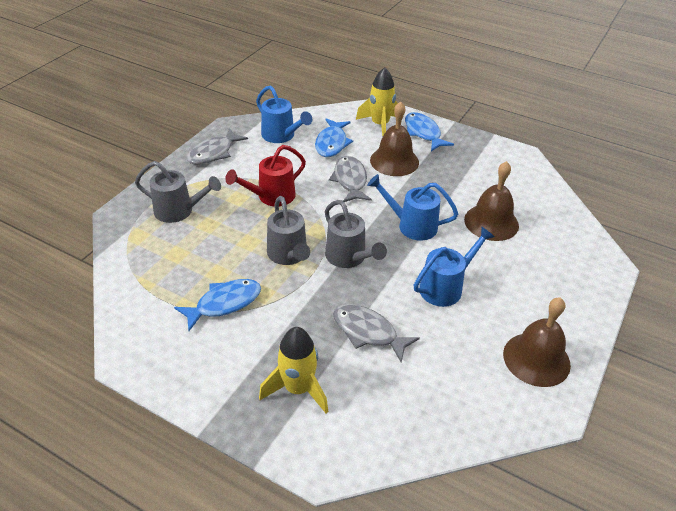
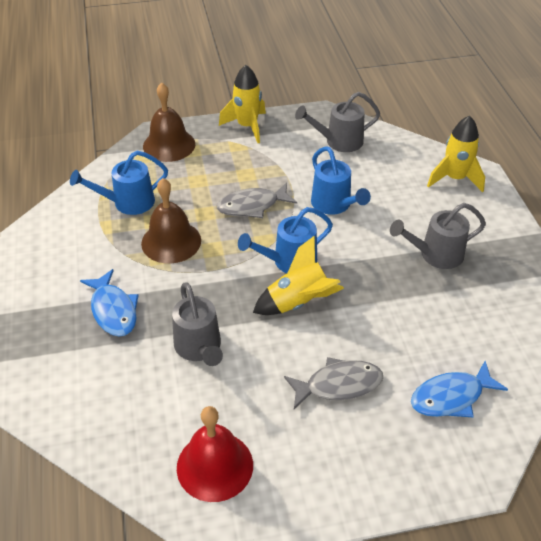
blue fish: 3 -> 2
brown bell: 3 -> 2
grey fish: 3 -> 2
red bell: 0 -> 1
red watering can: 1 -> 0
yellow rocket: 2 -> 3

